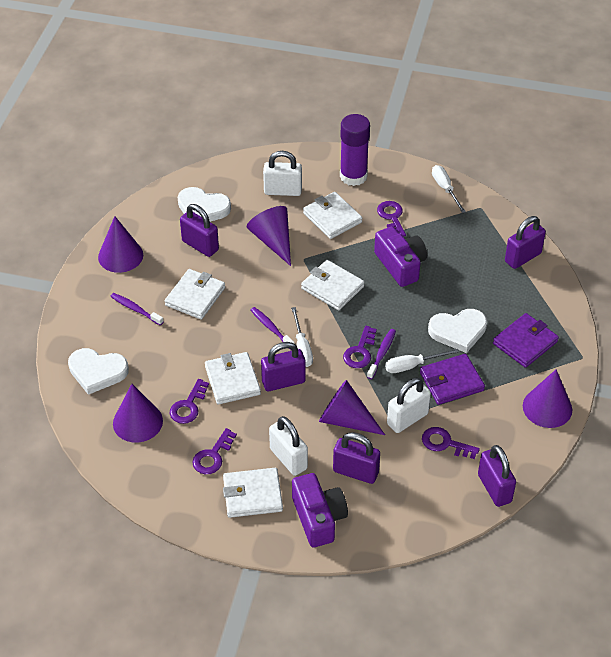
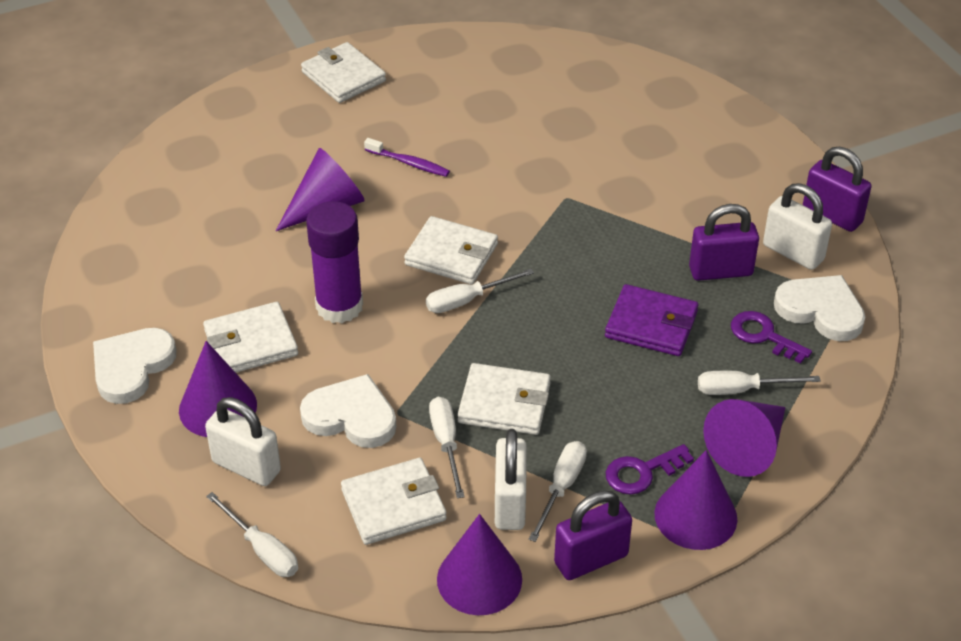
purple camera: 2 -> 0
purple key: 5 -> 2
purple padlock: 5 -> 3
purple toothbrush: 3 -> 1
purple wallet: 2 -> 1
white screwdriver: 3 -> 5

